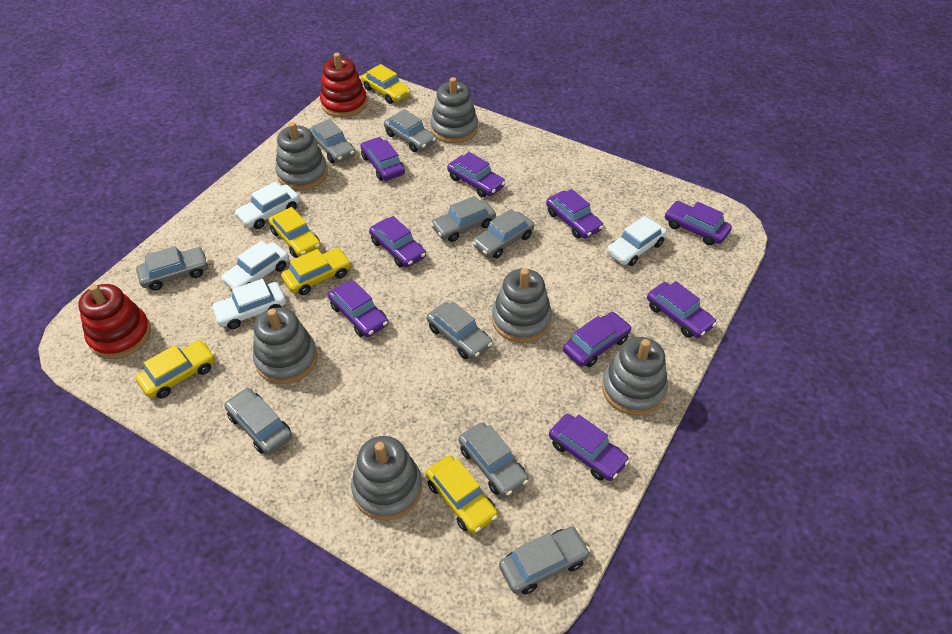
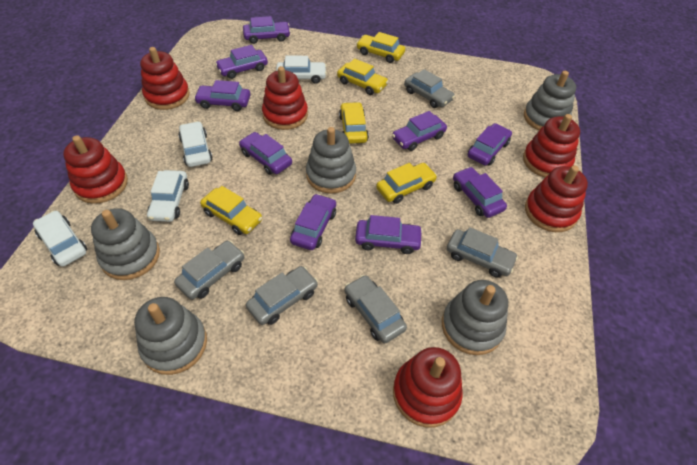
grey car: 9 -> 5
grey stacking toy: 6 -> 5
red stacking toy: 2 -> 6

